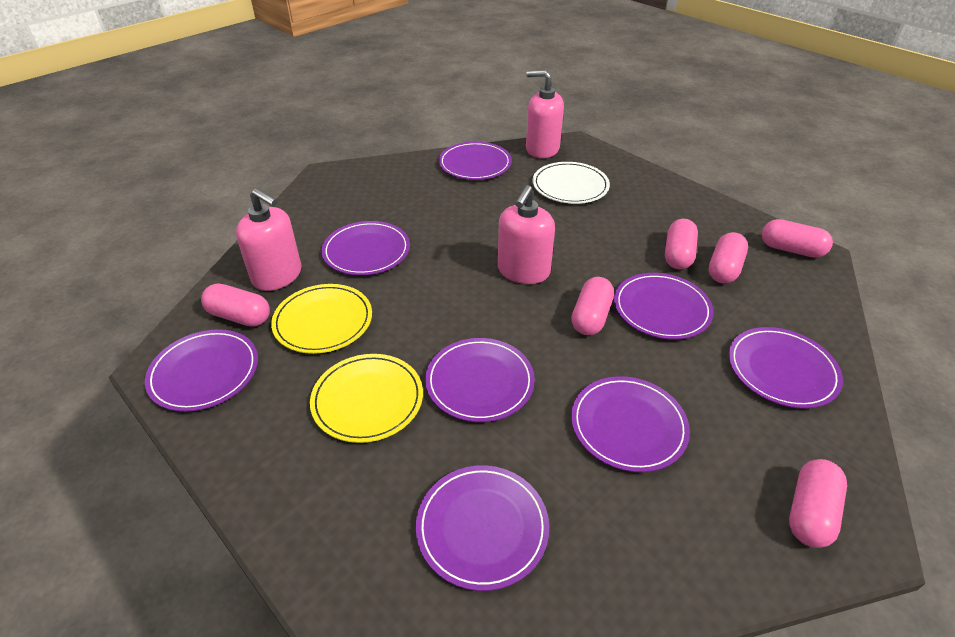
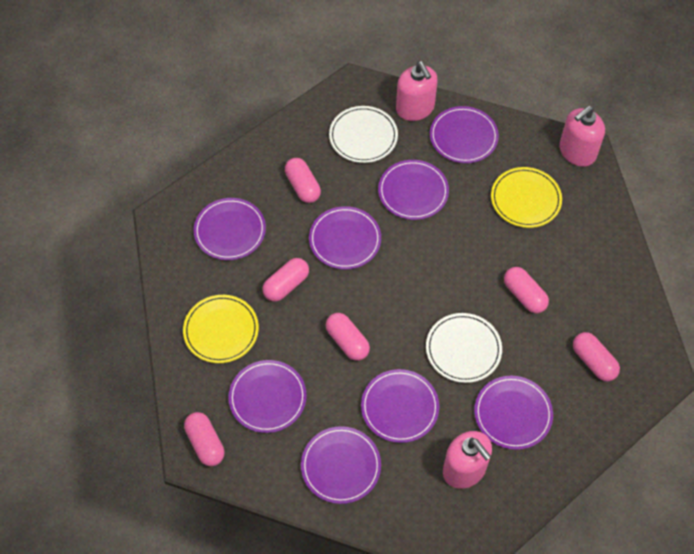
white plate: 1 -> 2

